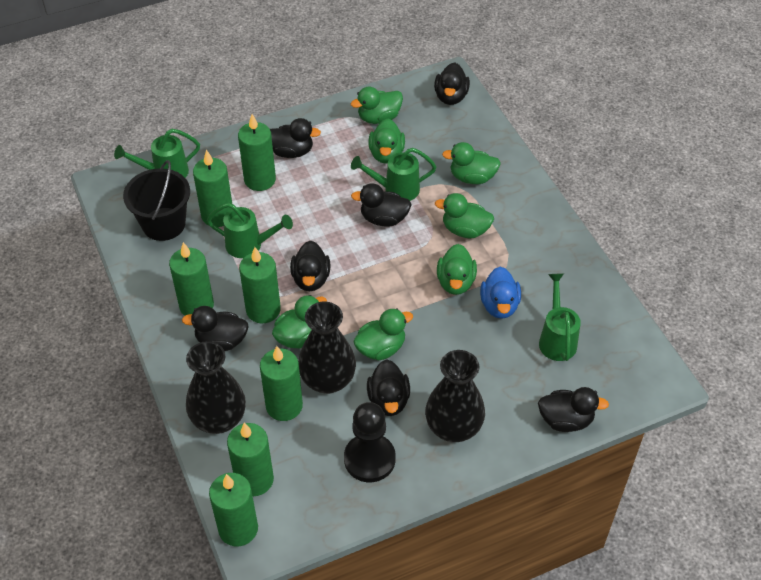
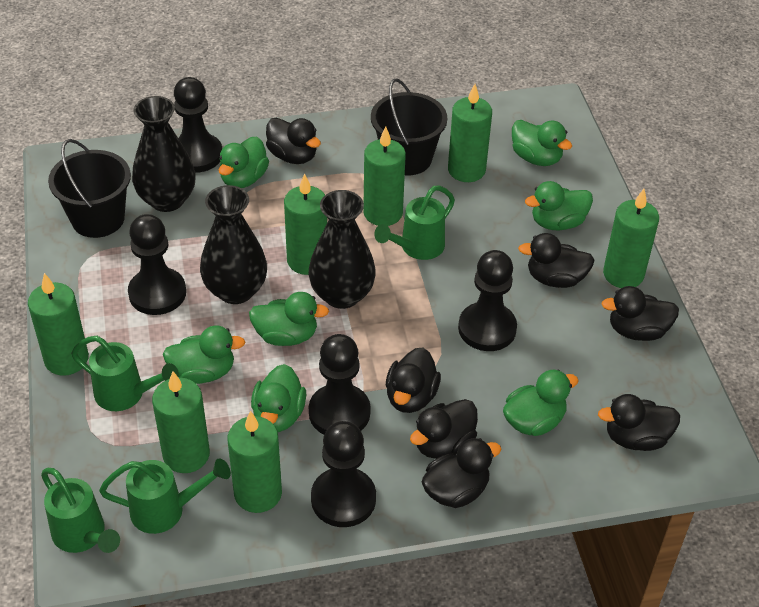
black bucket: 1 -> 2
black pawn: 1 -> 5
blue duck: 1 -> 0

